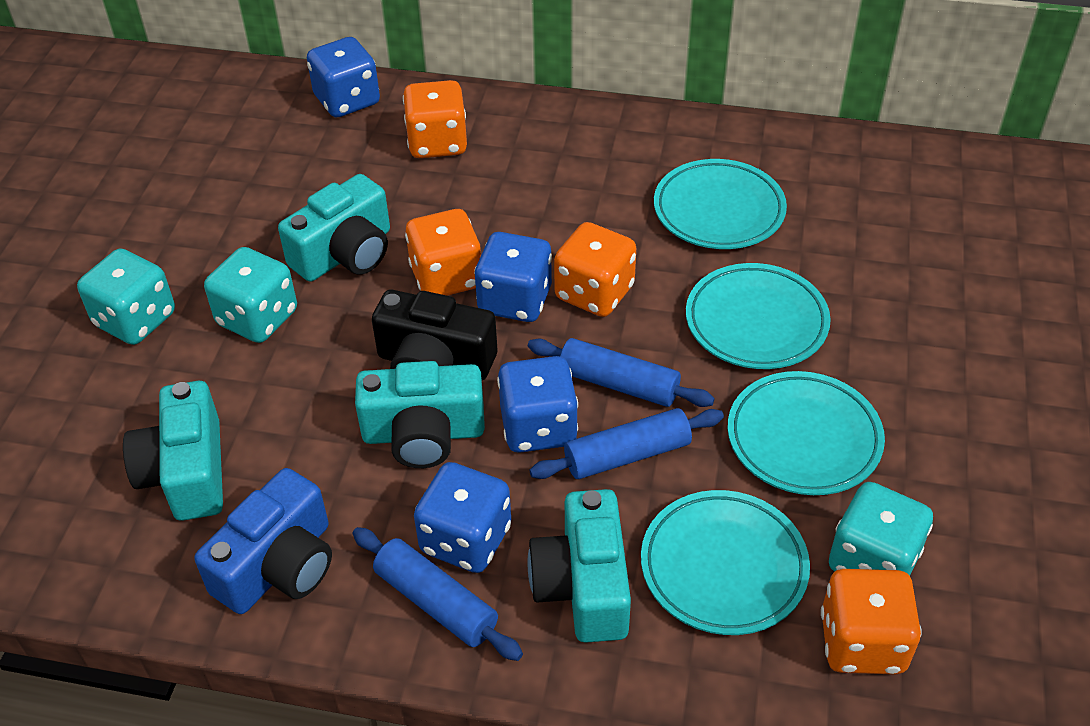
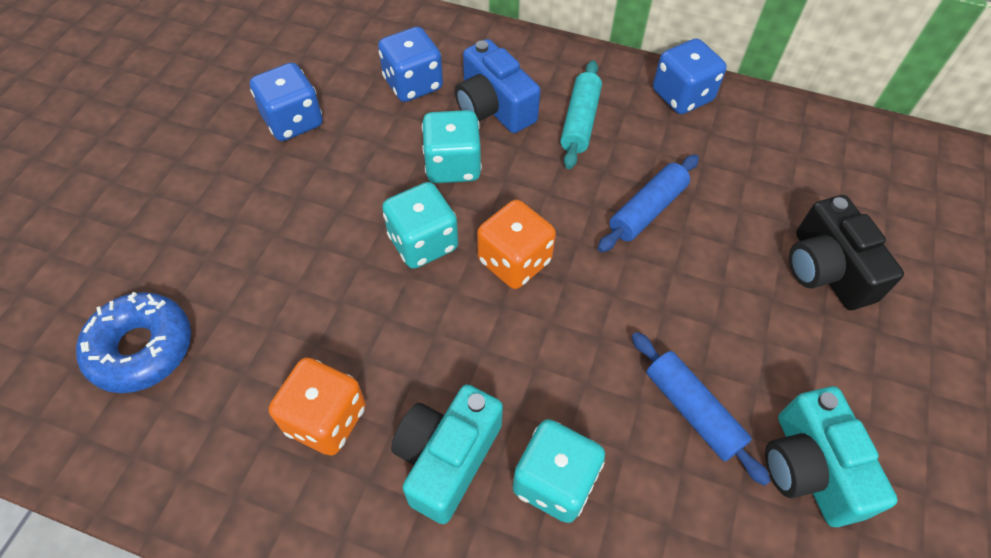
blue dice: 4 -> 3
blue donut: 0 -> 1
blue rolling pin: 3 -> 2
orange dice: 4 -> 2
turquoise camera: 4 -> 2
turquoise plate: 4 -> 0
turquoise rolling pin: 0 -> 1

